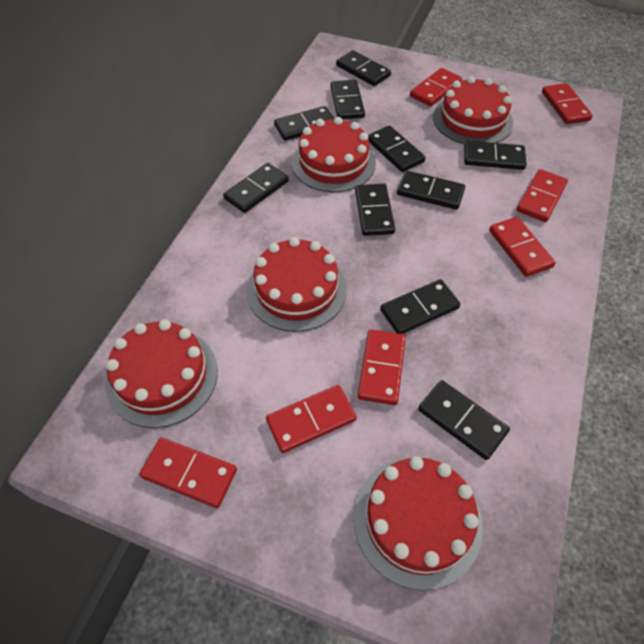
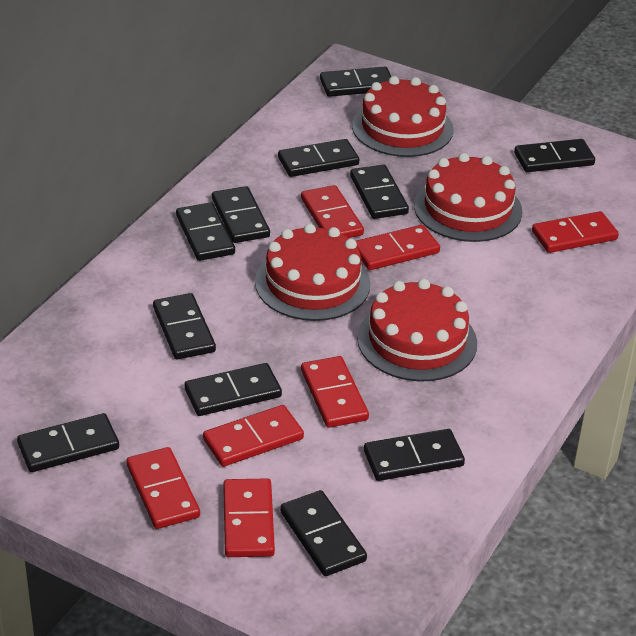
black domino: 10 -> 11
red cake: 5 -> 4

